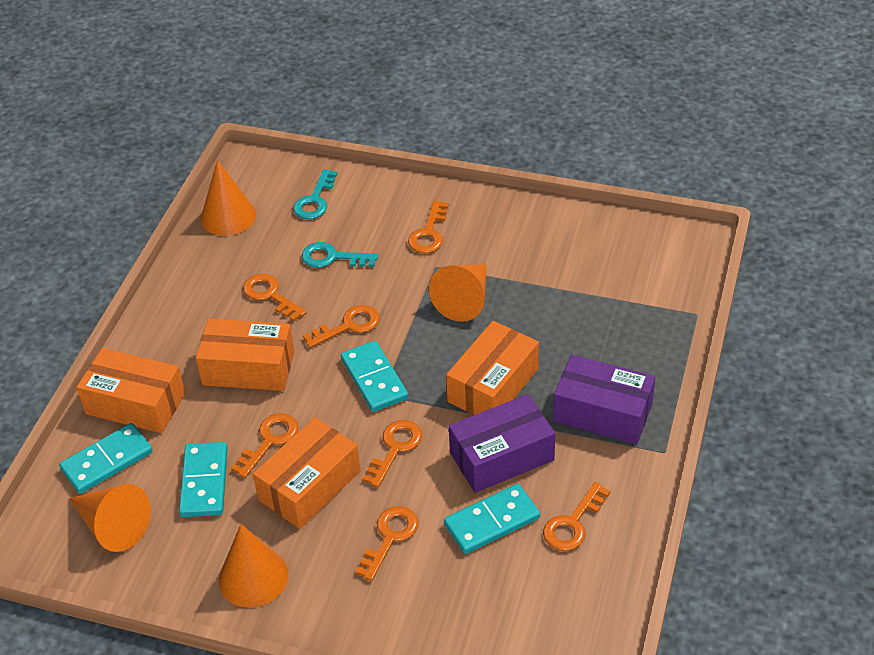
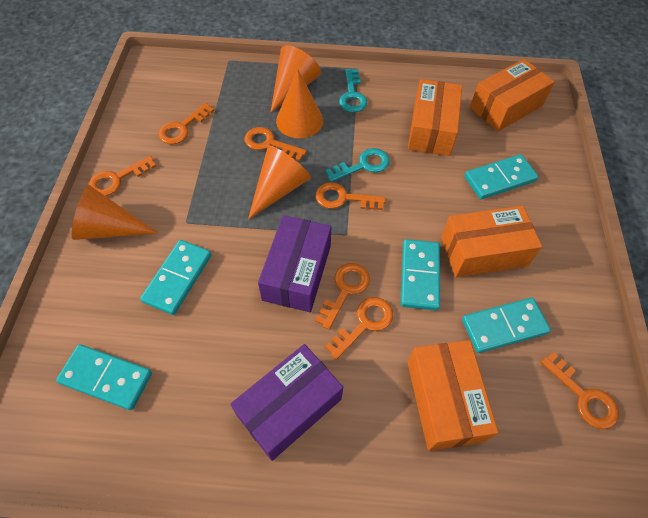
turquoise domino: 4 -> 5

